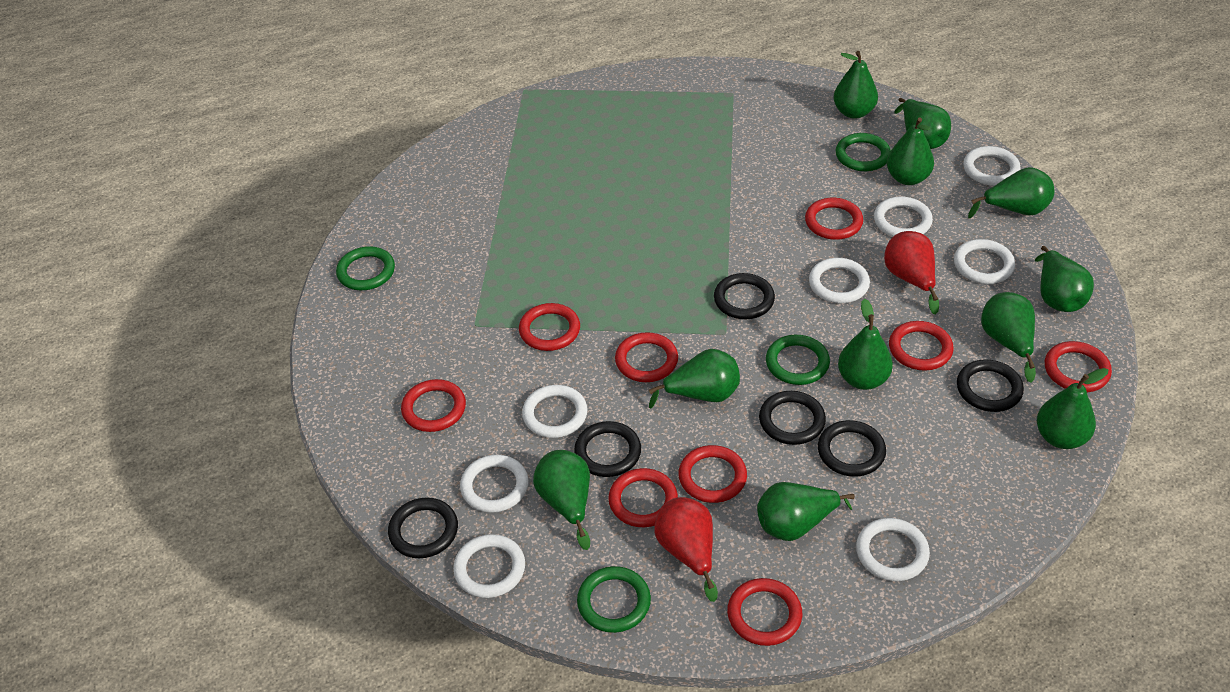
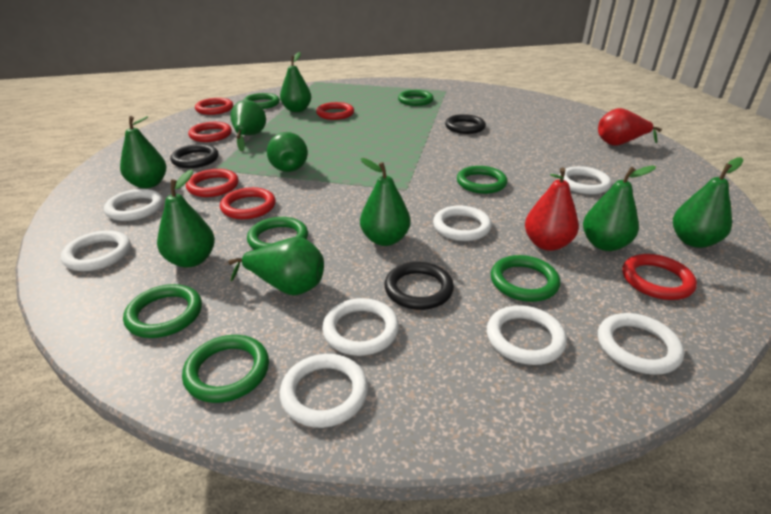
black ring: 6 -> 3
green pear: 11 -> 9
green ring: 4 -> 7
red ring: 9 -> 6

